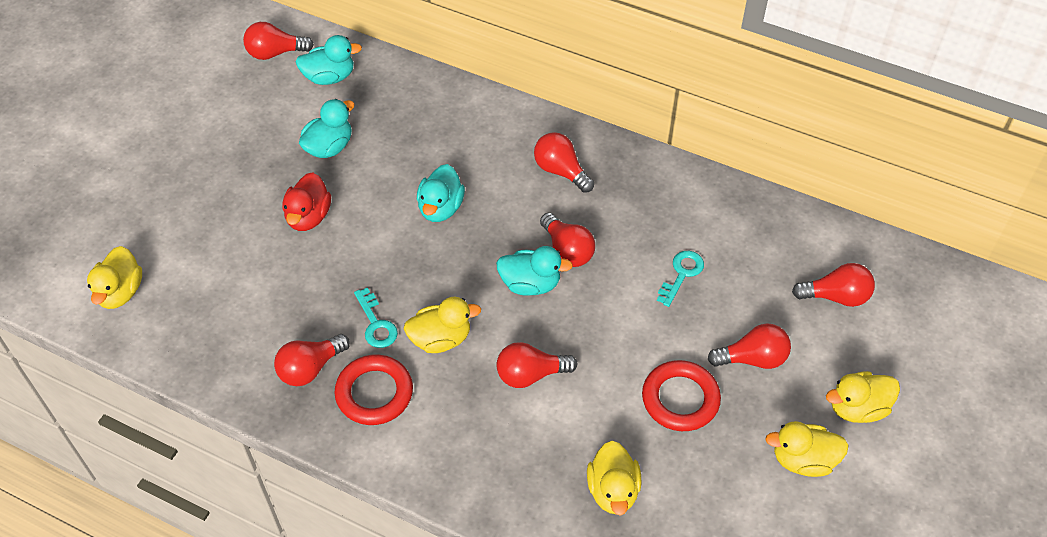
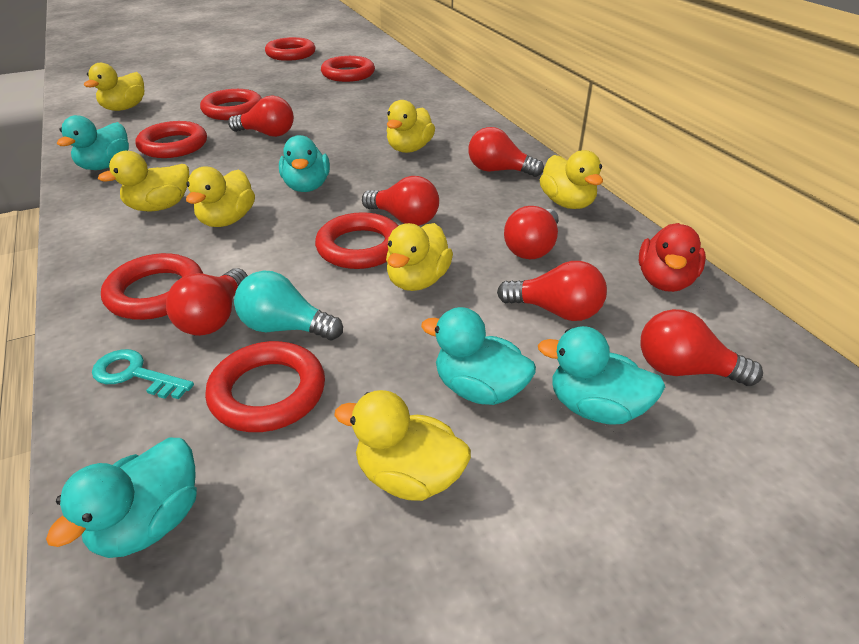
red ring: 2 -> 7
turquoise duck: 4 -> 5
turquoise key: 2 -> 1
turquoise light bulb: 0 -> 1
yellow duck: 5 -> 7

